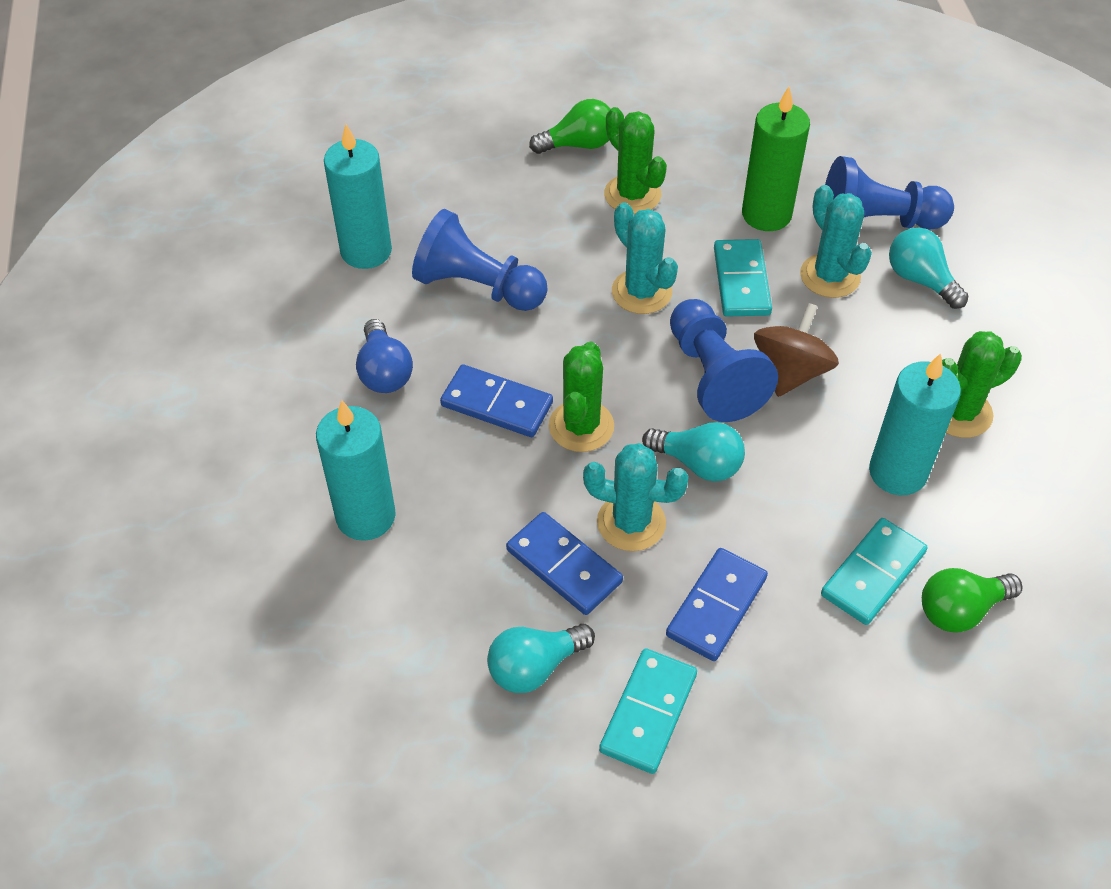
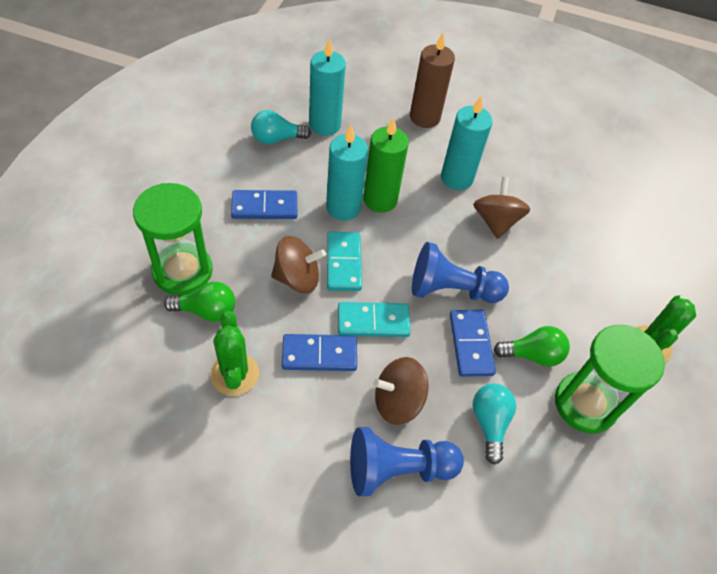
blue light bulb: 1 -> 0
blue pawn: 3 -> 2
brown candle: 0 -> 1
brown spinning top: 1 -> 3
green cactus: 3 -> 2
green hourglass: 0 -> 2
turquoise cactus: 3 -> 0
turquoise domino: 3 -> 2
turquoise light bulb: 3 -> 2

